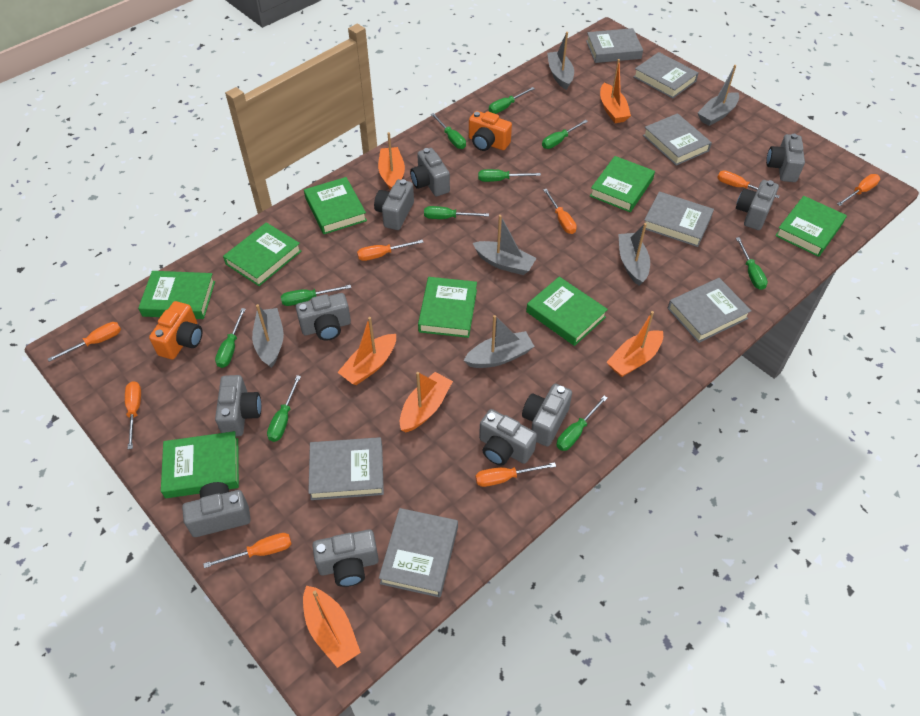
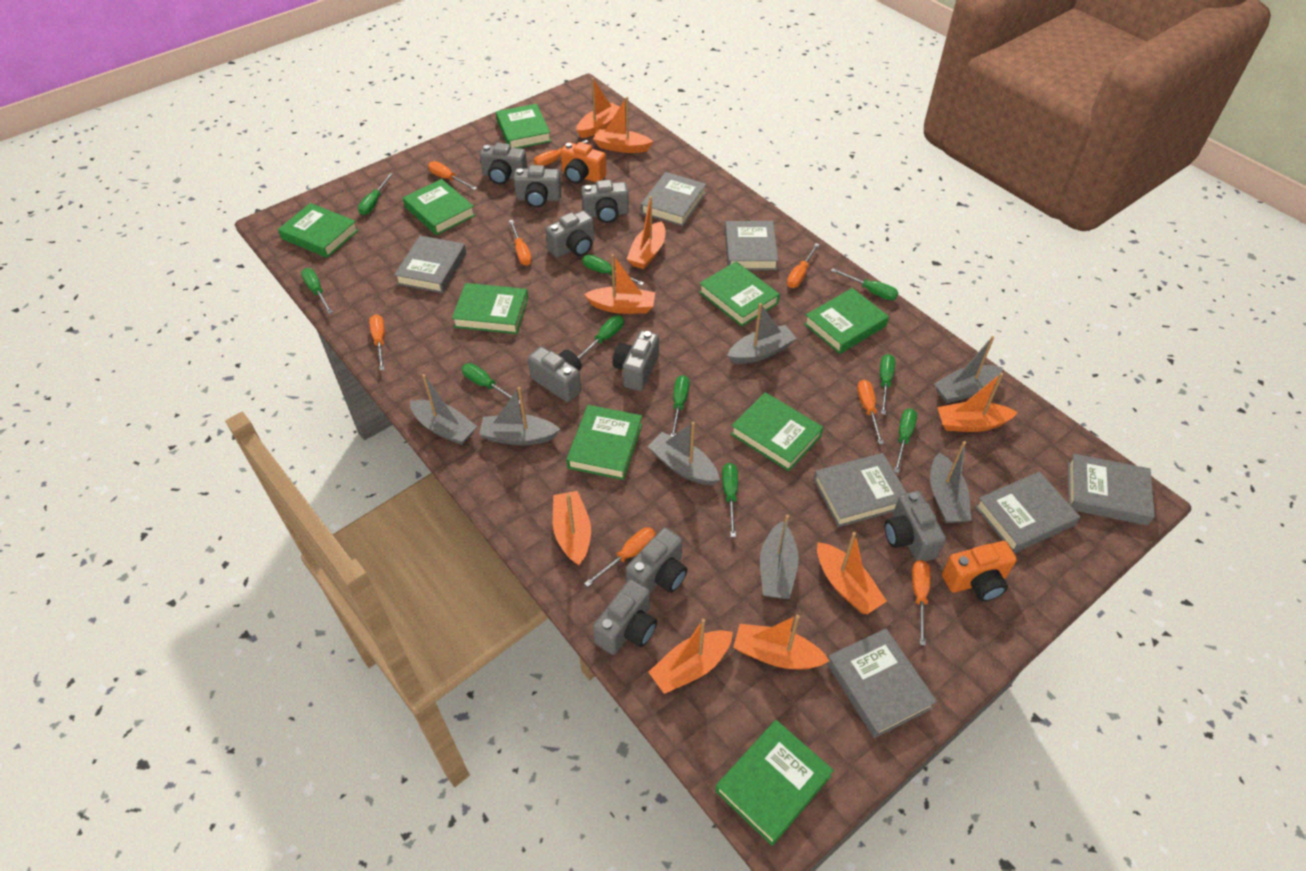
green book: 8 -> 9
grey boat: 6 -> 7
grey camera: 10 -> 9
orange boat: 6 -> 9

